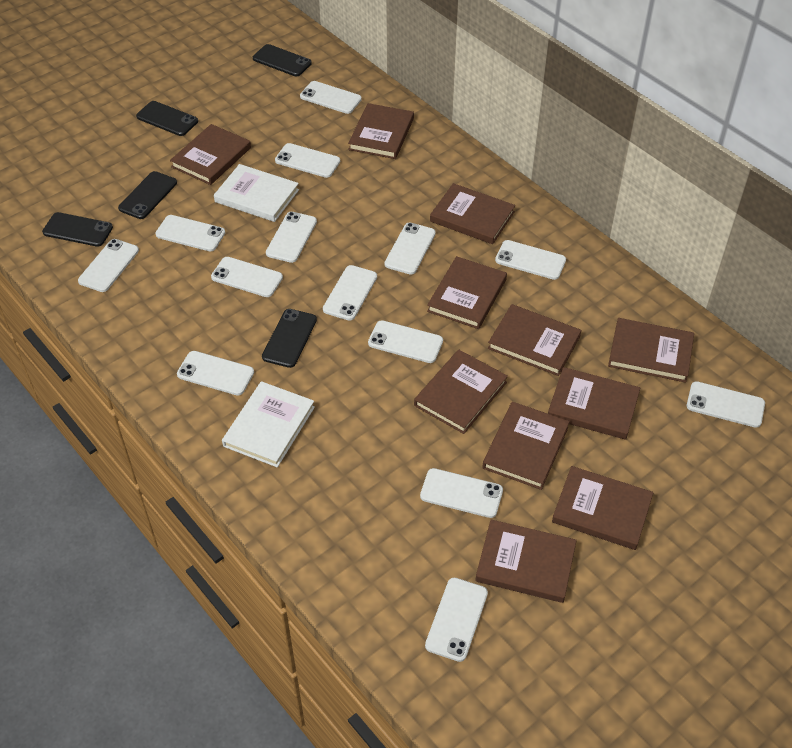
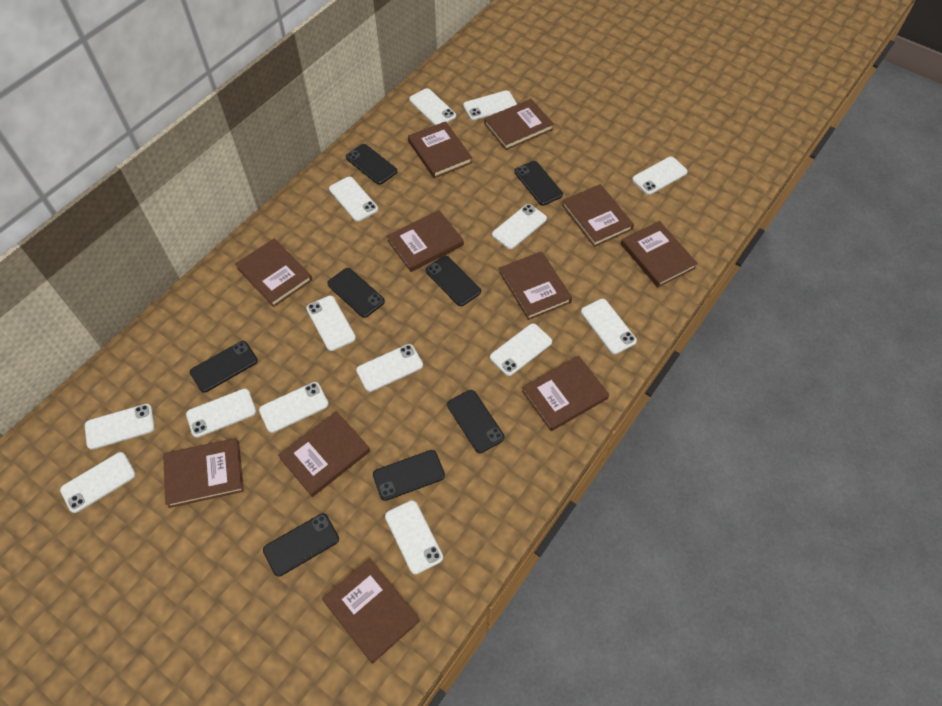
black phone: 5 -> 8
white book: 2 -> 0

